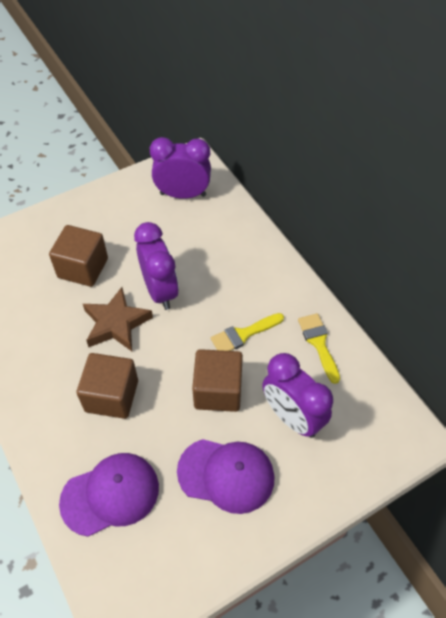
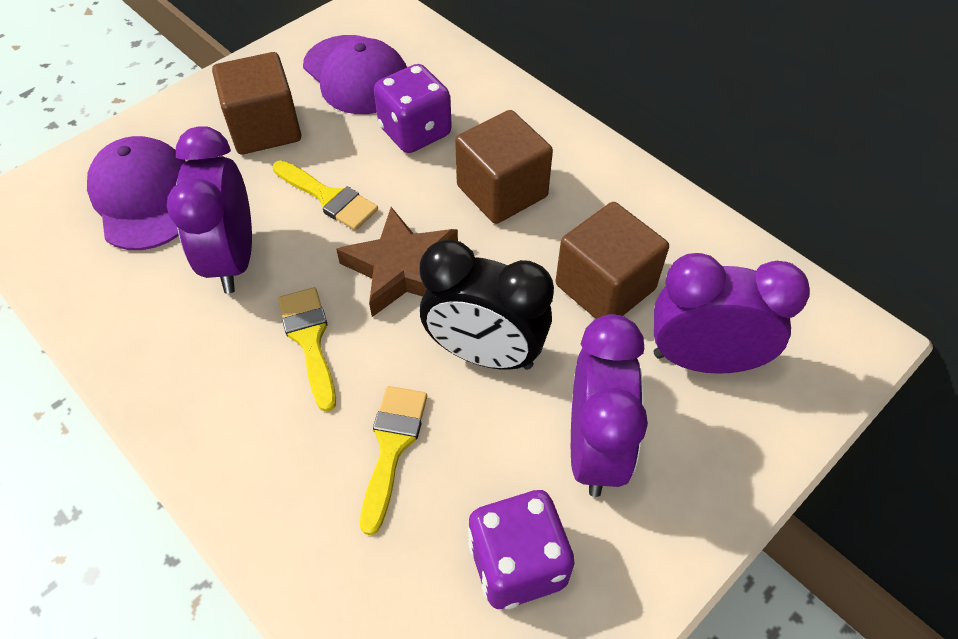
black clock: 0 -> 1
purple dice: 0 -> 2
yellow brush: 2 -> 3

